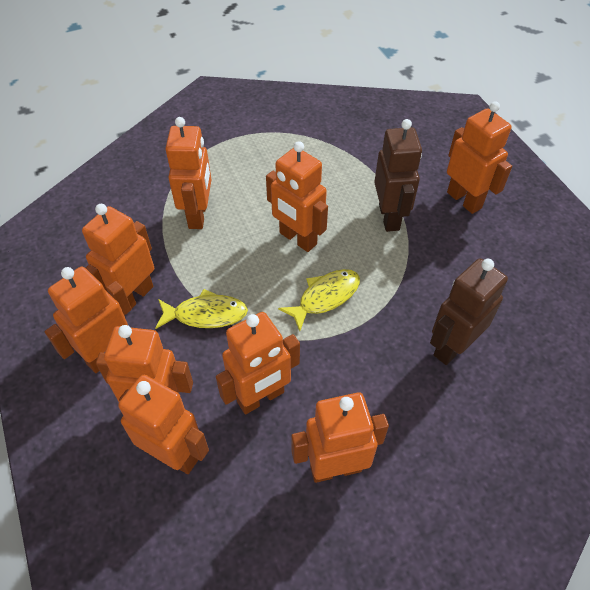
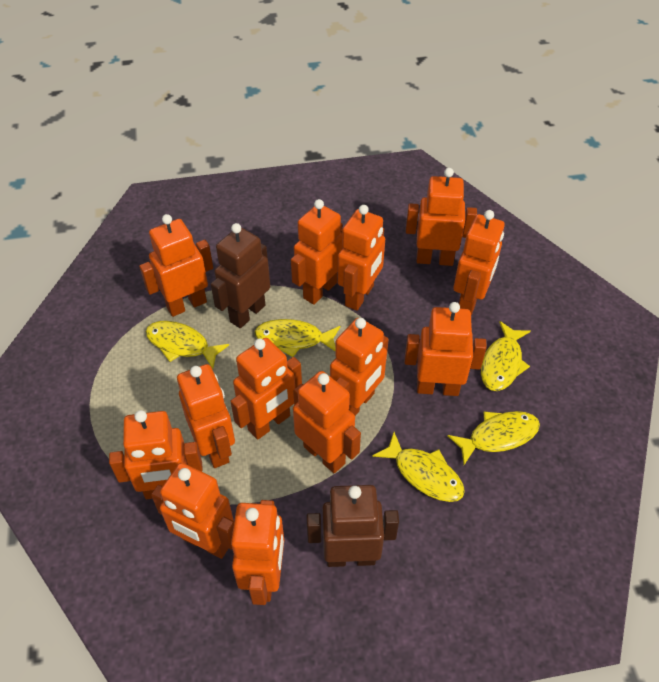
orange robot: 9 -> 13
yellow fish: 2 -> 5

